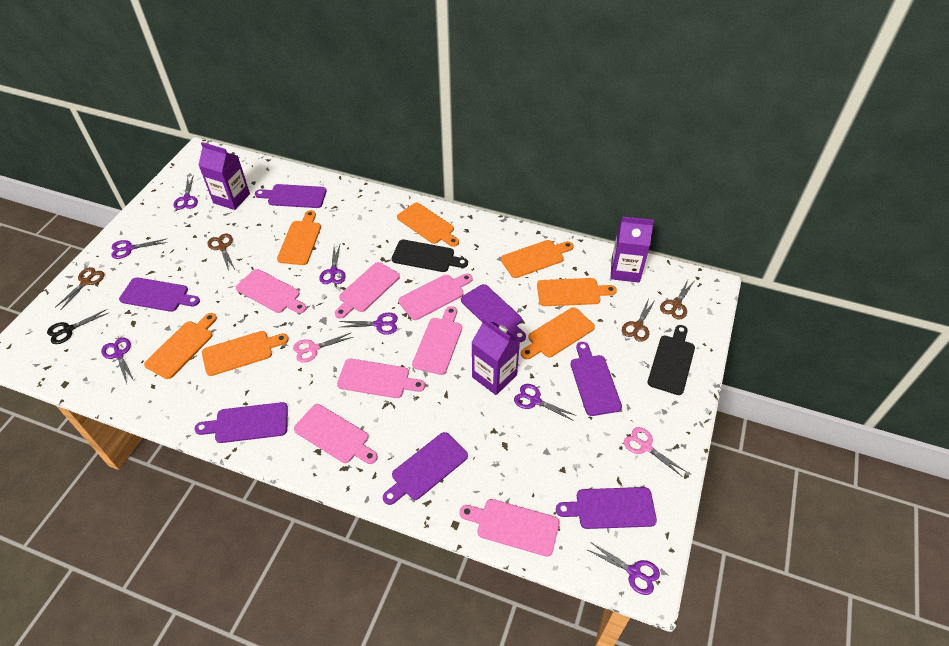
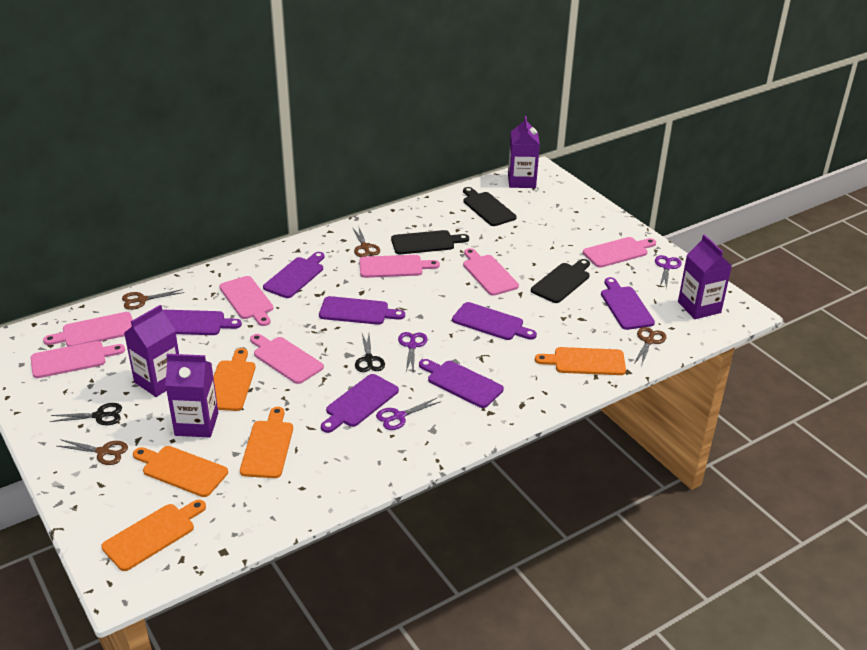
black cutting board: 2 -> 3
black scissors: 1 -> 2
orange cutting board: 7 -> 5
pink scissors: 2 -> 0
purple carton: 3 -> 4
purple scissors: 7 -> 3

